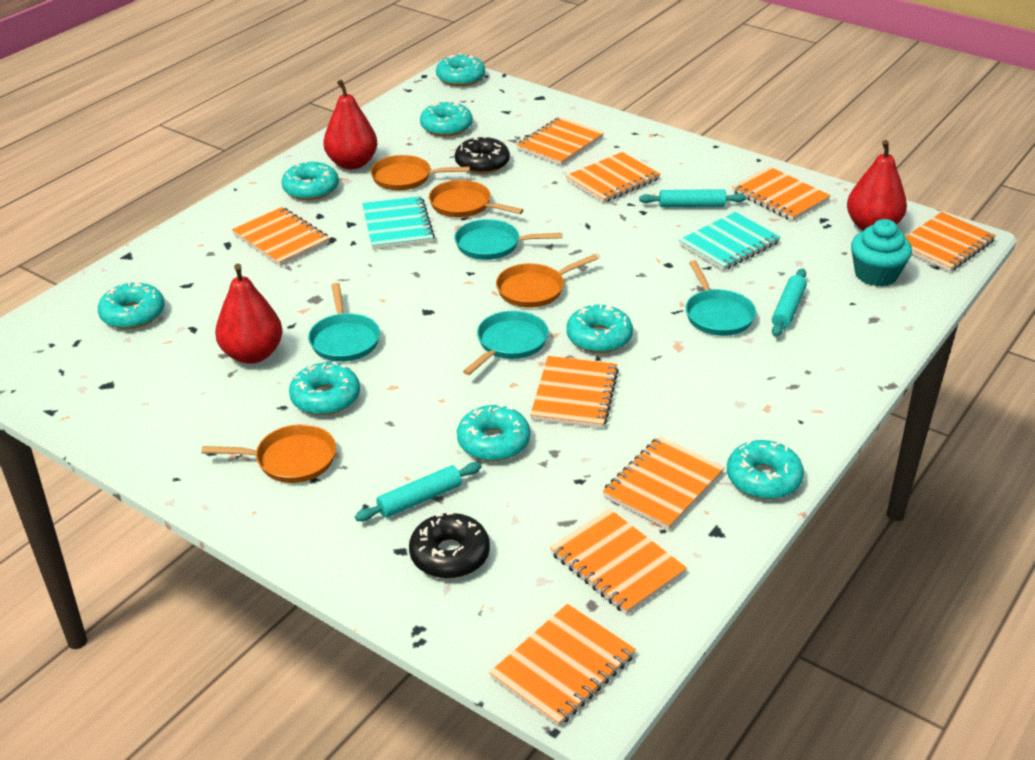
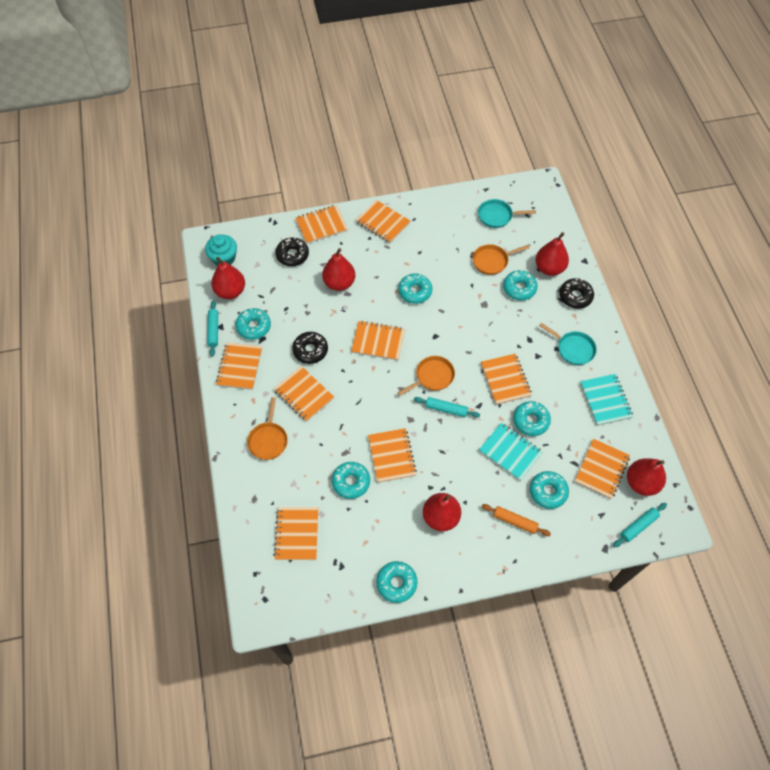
black donut: 2 -> 3
orange pan: 4 -> 3
orange rolling pin: 0 -> 1
red pear: 3 -> 5
turquoise donut: 8 -> 7
turquoise pan: 4 -> 2

